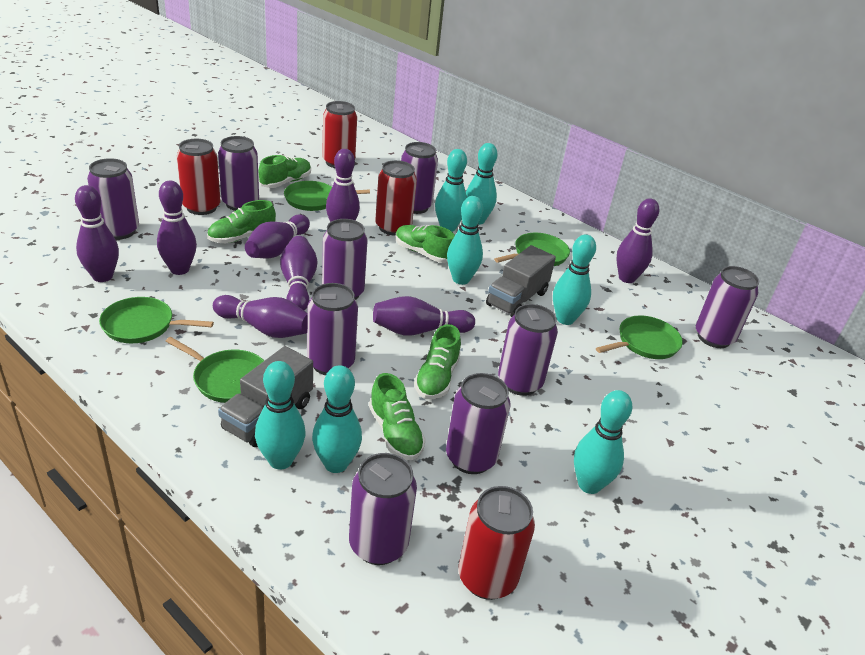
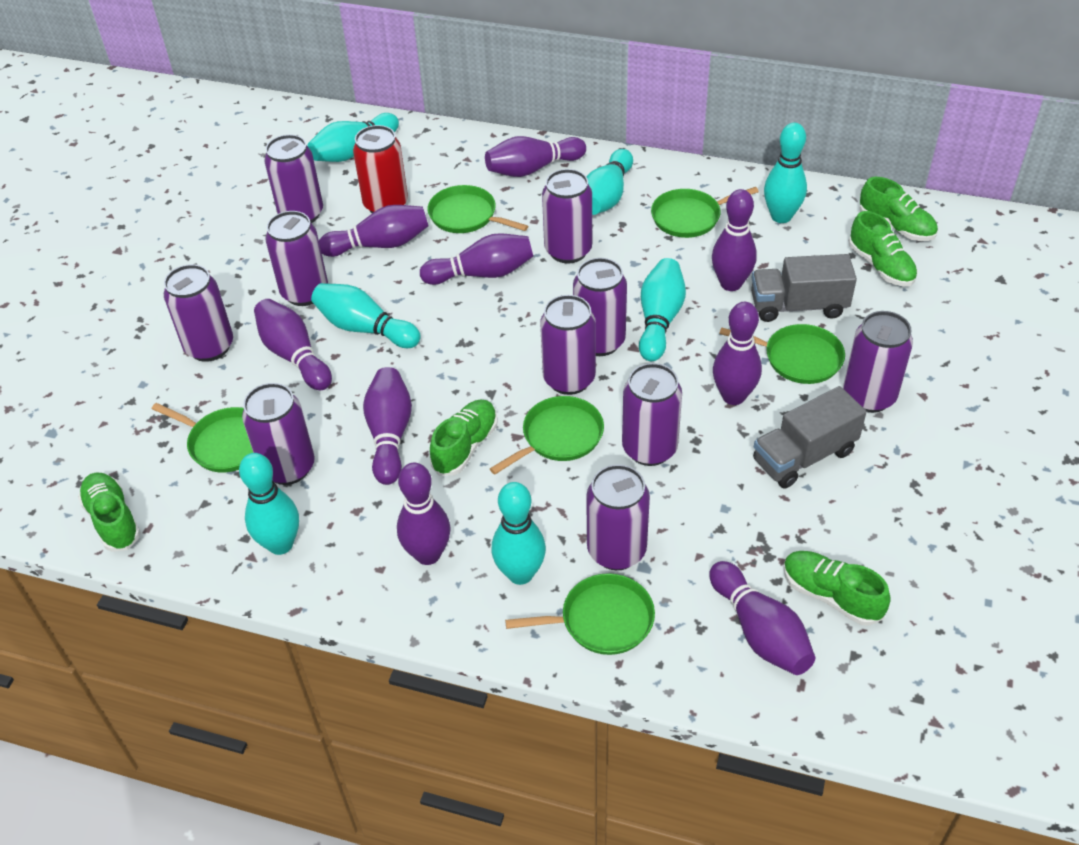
green pan: 5 -> 6
purple bowling pin: 8 -> 9
purple can: 9 -> 10
red can: 4 -> 1

